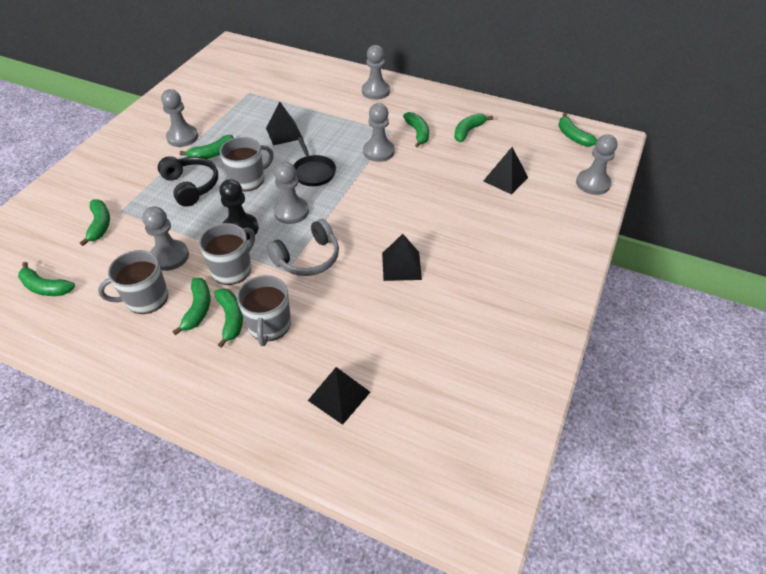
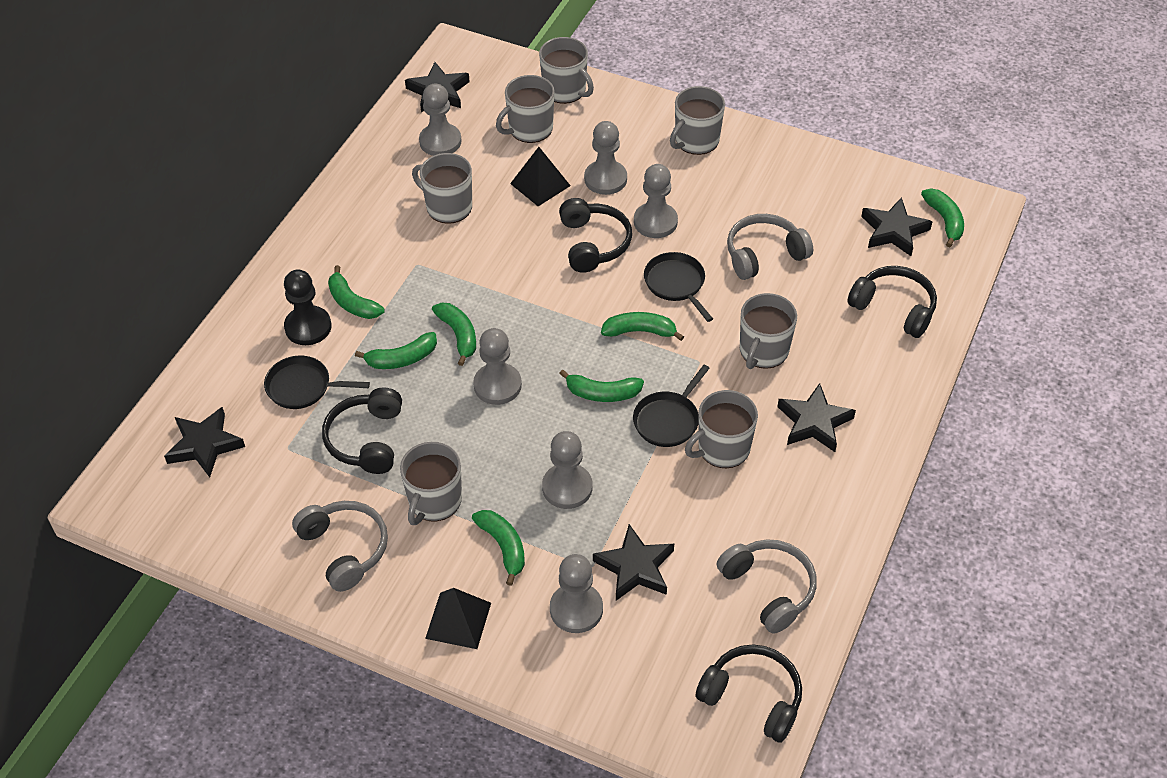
black headphones: 1 -> 4
black pan: 1 -> 3
black pyramid: 4 -> 2
black star: 0 -> 5
green banana: 8 -> 7
grey headphones: 1 -> 3
grey mug: 4 -> 7

